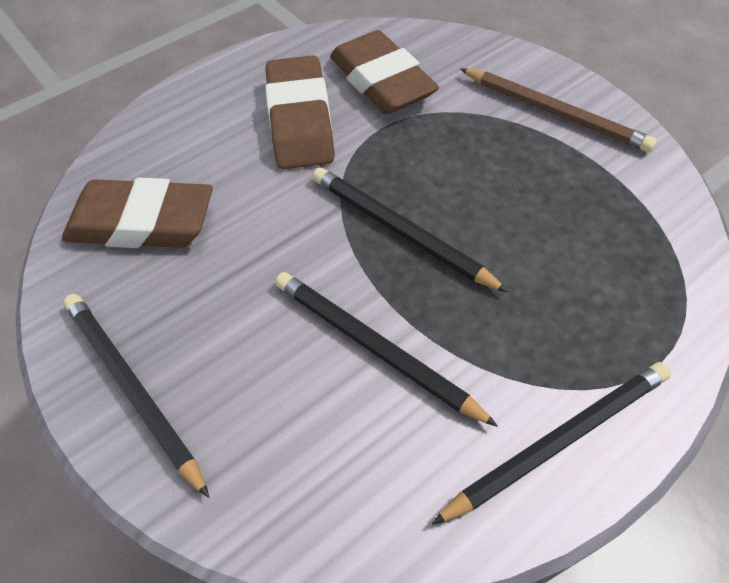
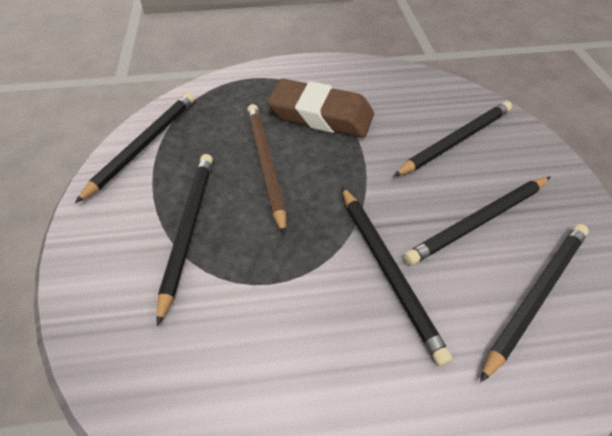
black pencil: 4 -> 6
brown eraser: 3 -> 1

